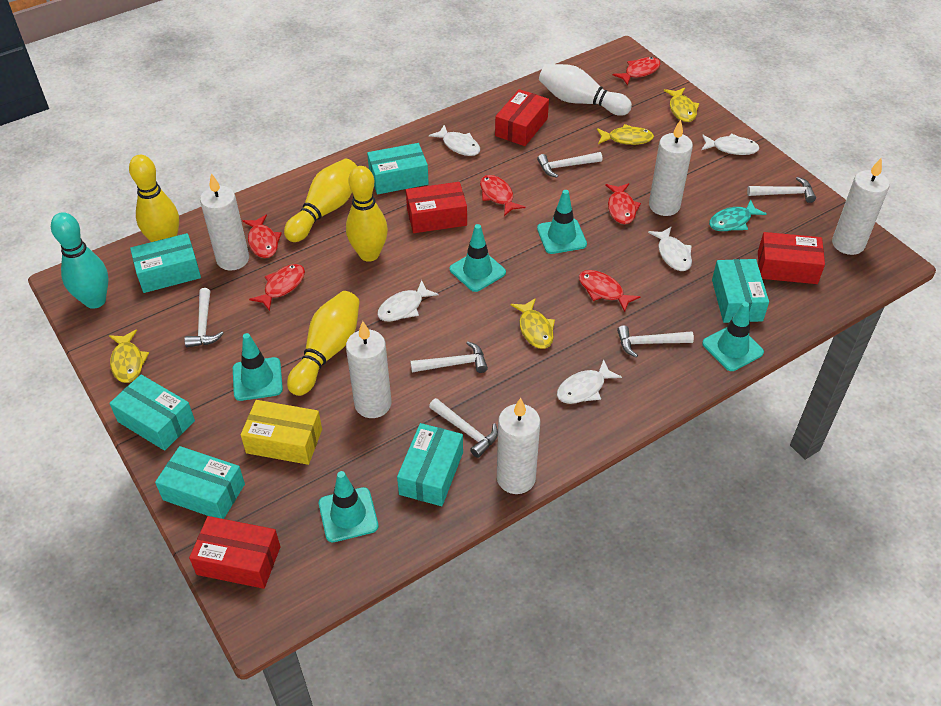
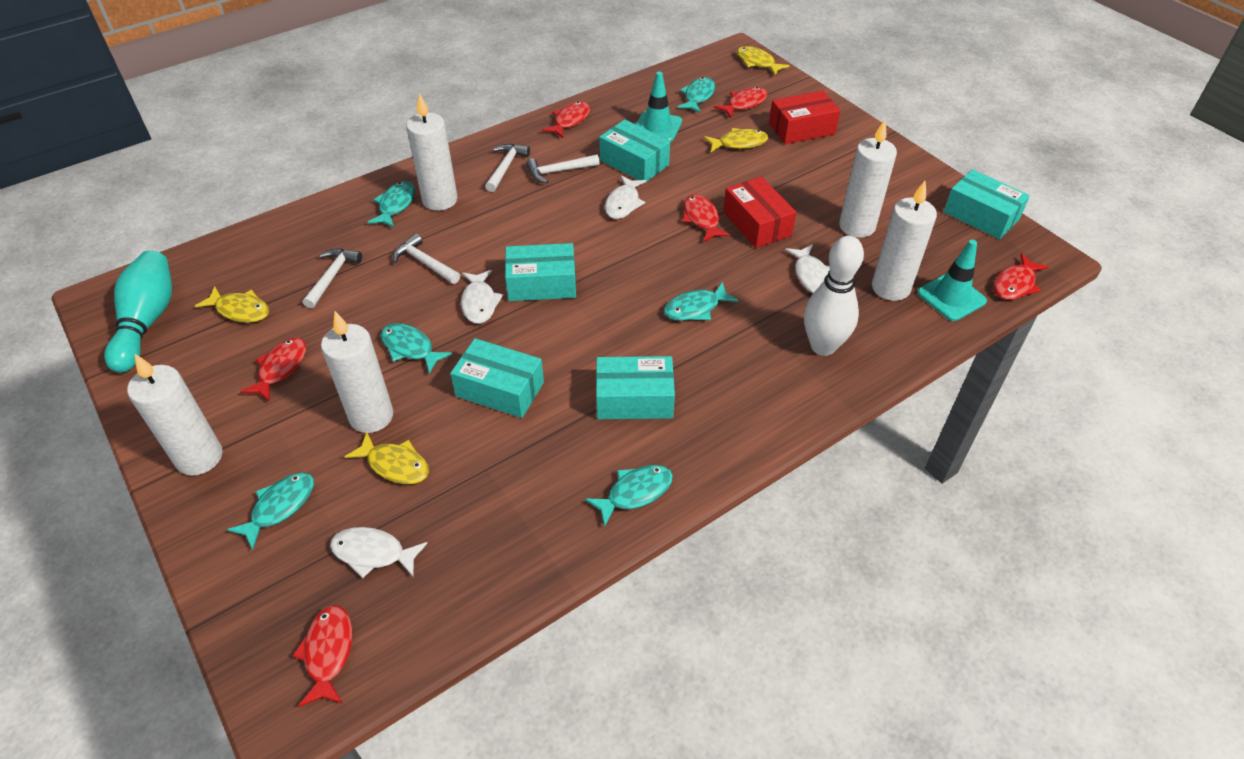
red box: 4 -> 2
turquoise box: 6 -> 5
turquoise fish: 1 -> 6
turquoise traffic cone: 5 -> 2
white fish: 5 -> 4
white hammer: 6 -> 4
yellow bowling pin: 4 -> 0
yellow box: 1 -> 0

